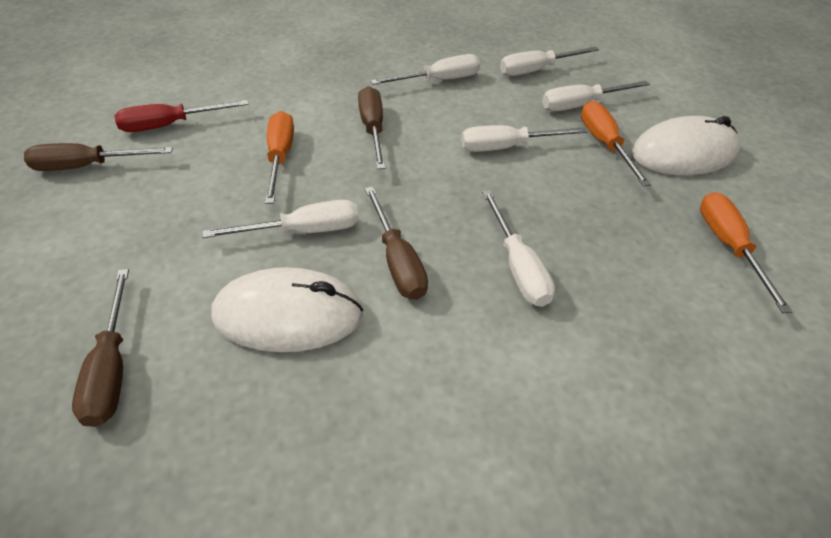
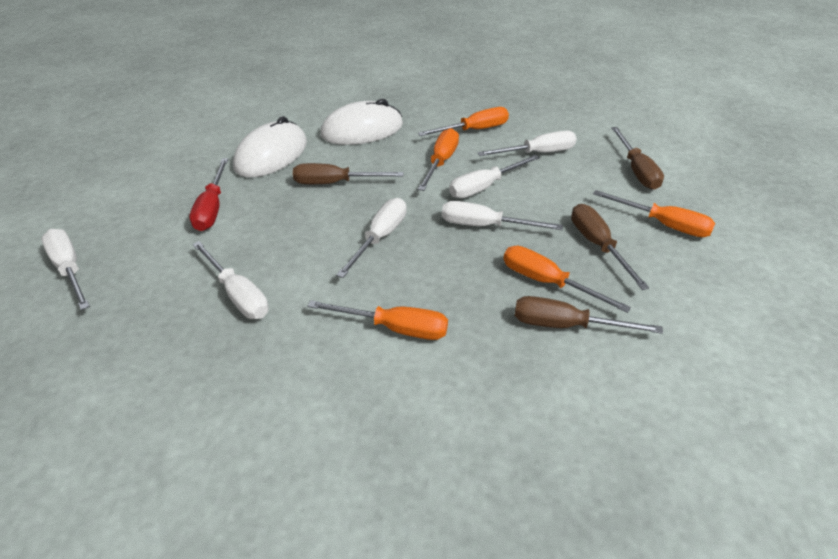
orange screwdriver: 3 -> 5

